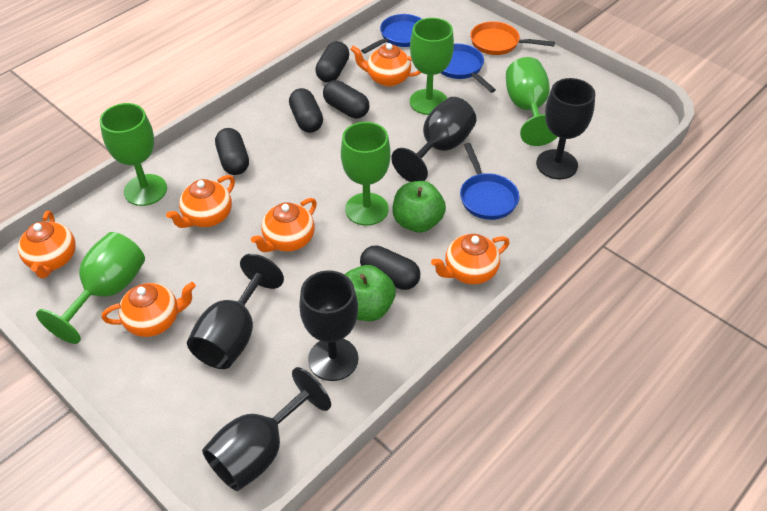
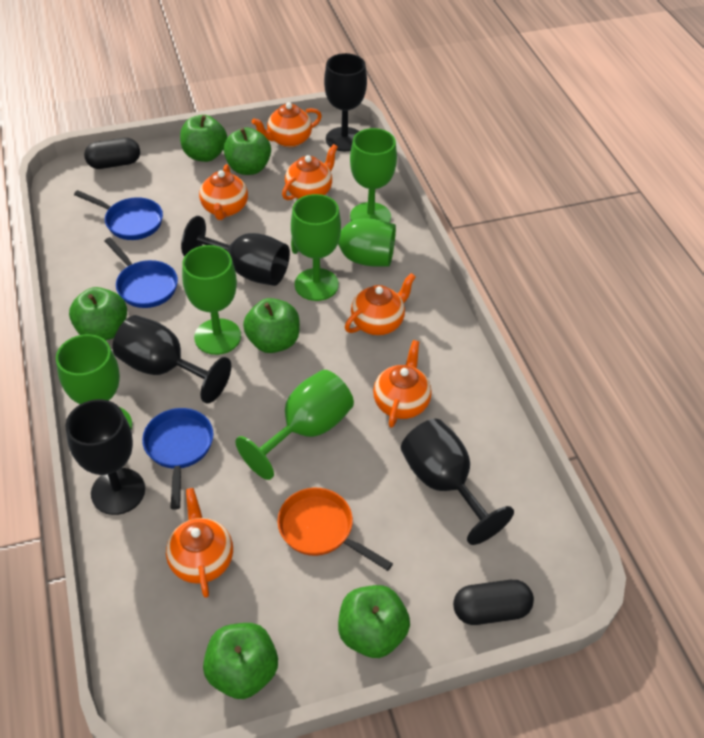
black capsule: 5 -> 2
green apple: 2 -> 6
green goblet: 5 -> 6

